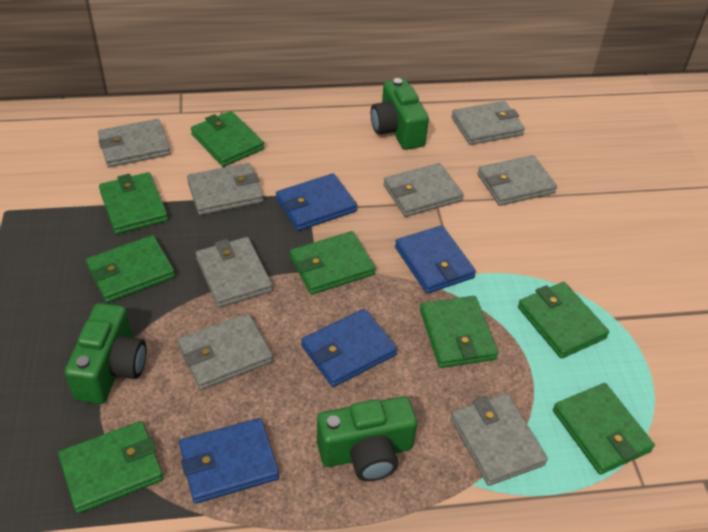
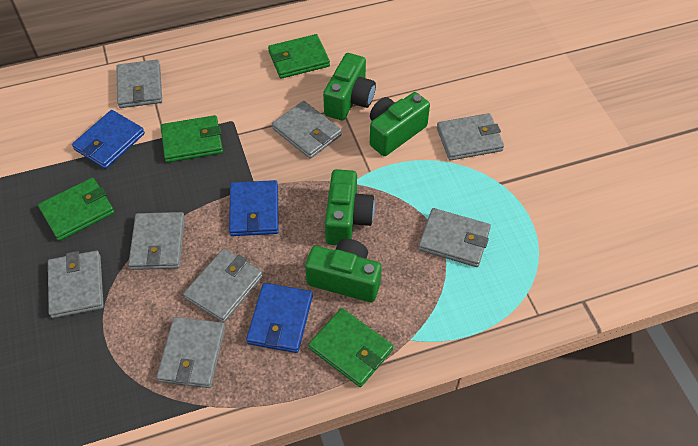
blue wallet: 4 -> 3
green camera: 3 -> 4
green wallet: 8 -> 4

